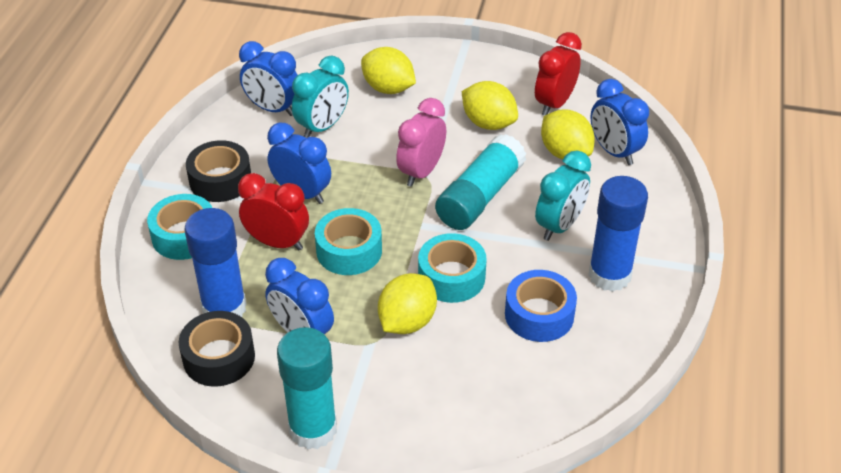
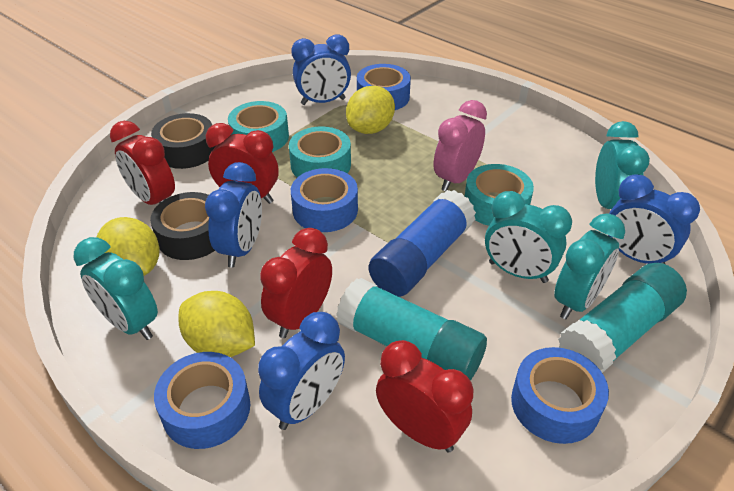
blue glue stick: 2 -> 1
blue tape: 1 -> 4
red clock: 2 -> 4
turquoise clock: 2 -> 4
yellow lemon: 4 -> 3

